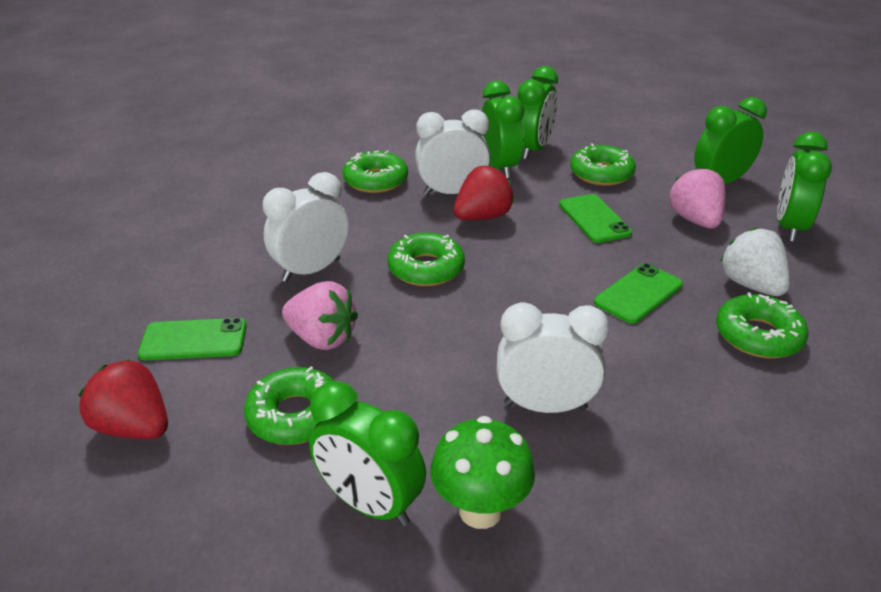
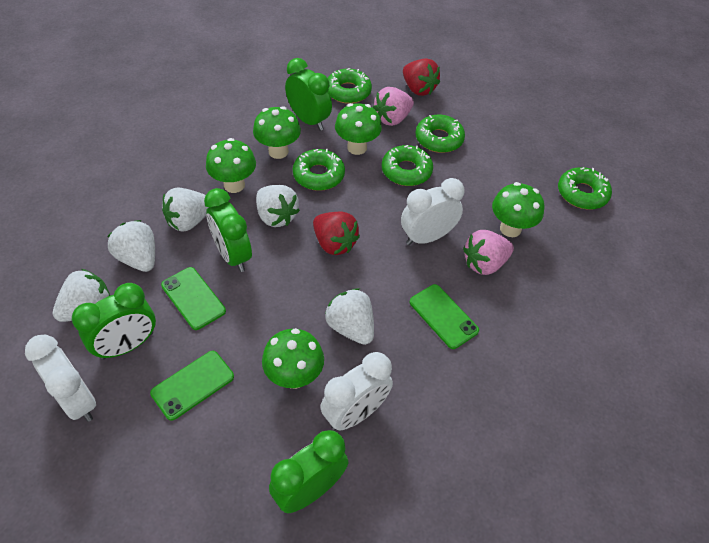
green clock: 5 -> 4
green mushroom: 1 -> 5
white strawberry: 1 -> 5

